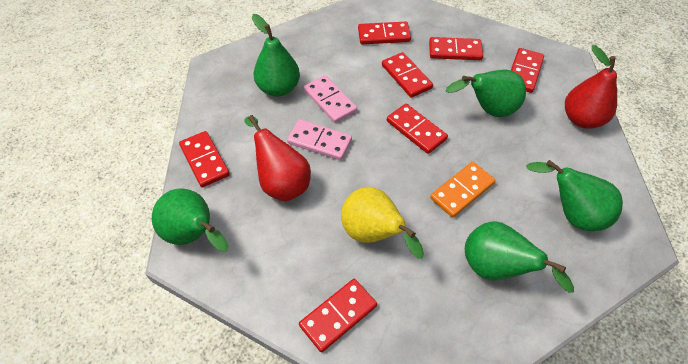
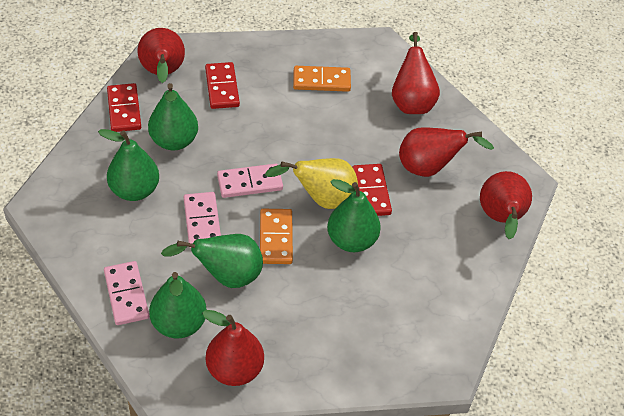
orange domino: 1 -> 2
pink domino: 2 -> 3
red domino: 7 -> 3
red pear: 2 -> 5

